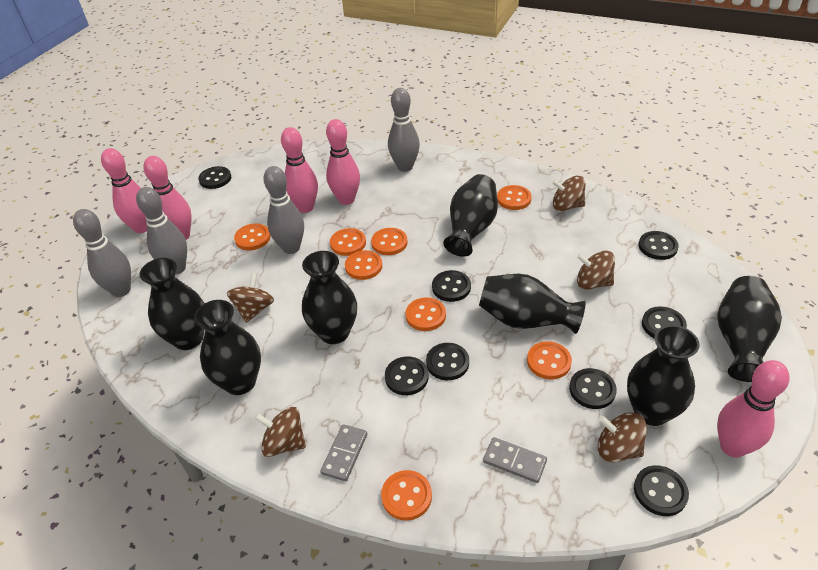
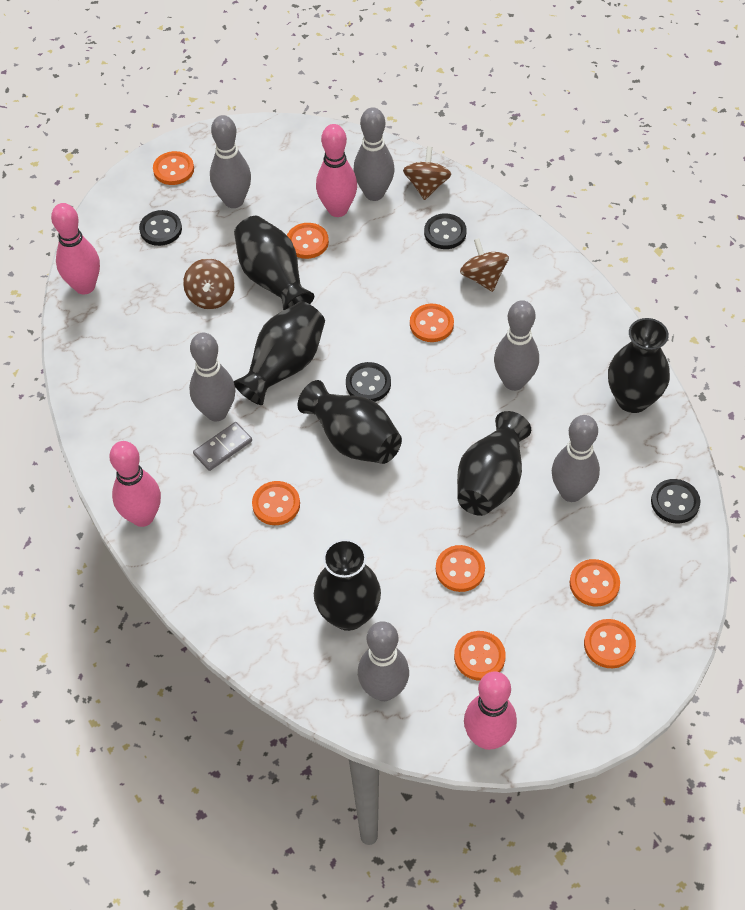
black button: 8 -> 4
black vase: 7 -> 6
brown spinning top: 5 -> 3
grey bowling pin: 4 -> 6
grey domino: 2 -> 1
pink bowling pin: 5 -> 4

